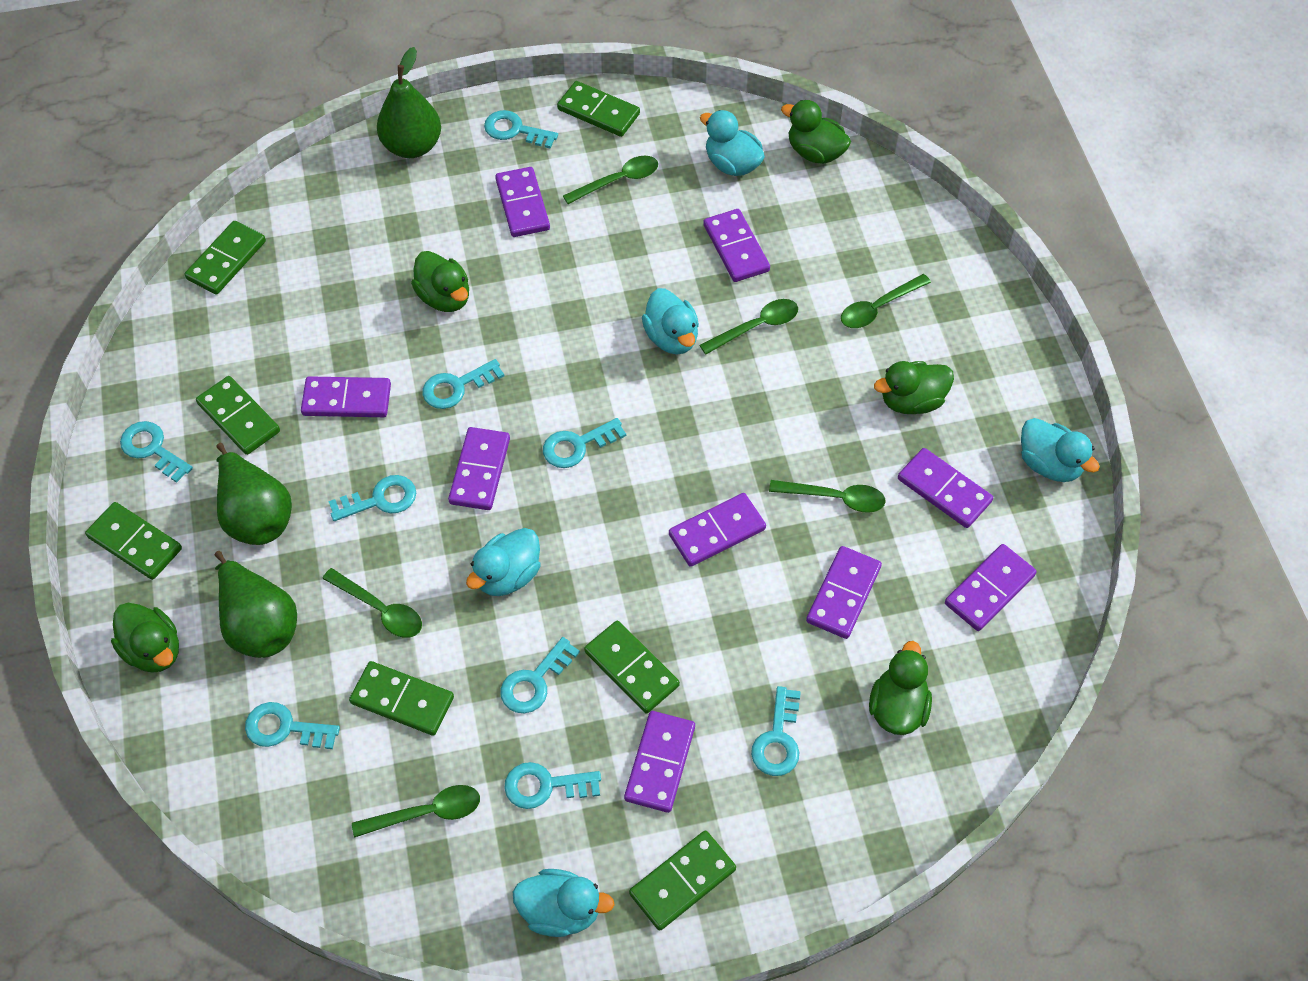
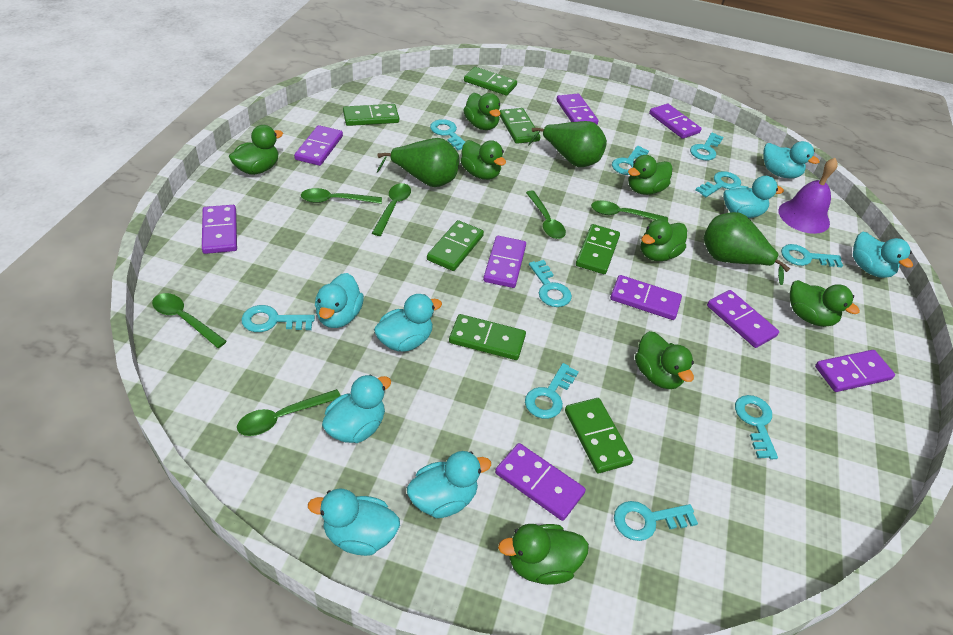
green duck: 5 -> 8
purple bell: 0 -> 1
turquoise duck: 5 -> 8
turquoise key: 9 -> 10

